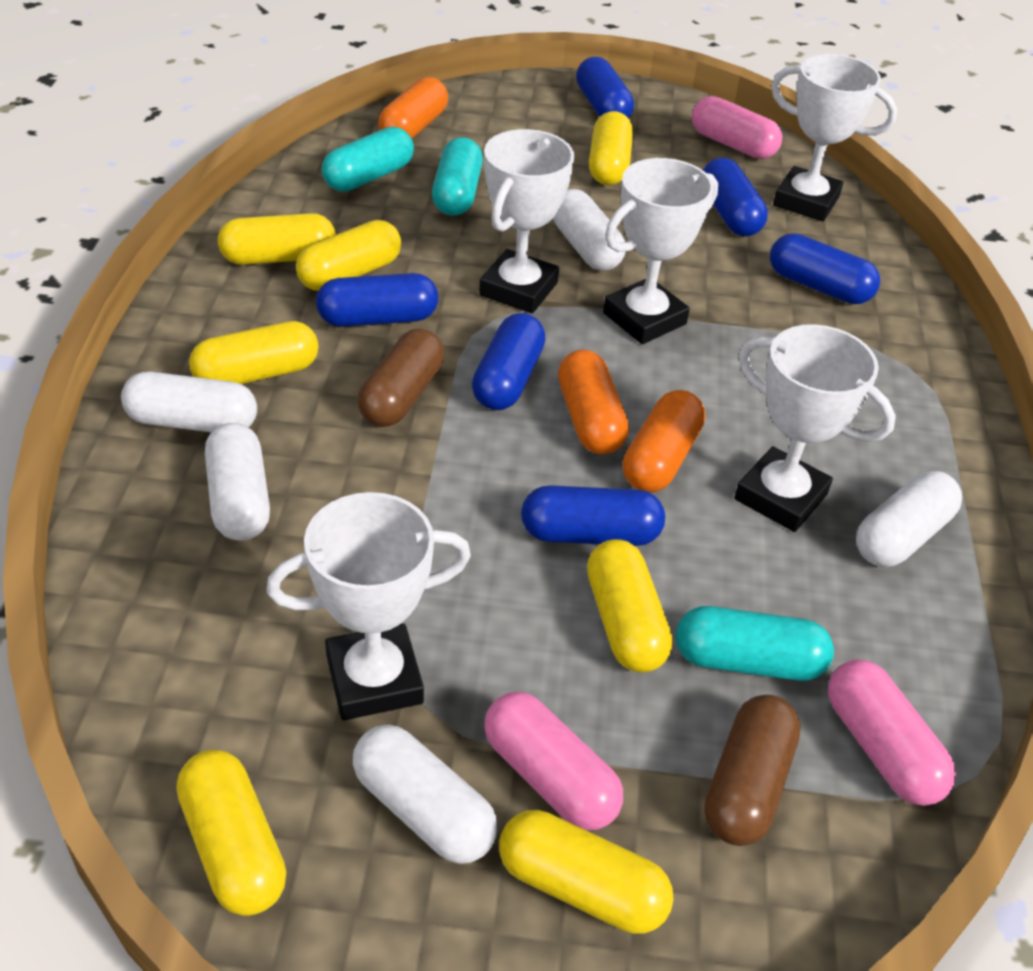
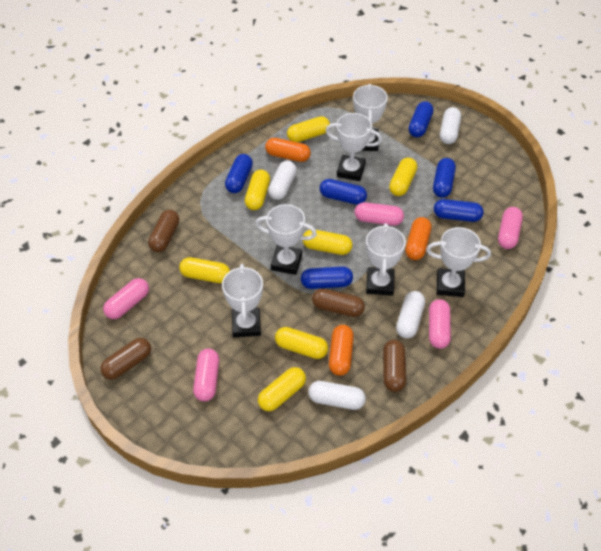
brown capsule: 2 -> 4
pink capsule: 3 -> 5
turquoise capsule: 3 -> 0
white capsule: 5 -> 4
white trophy: 5 -> 6

